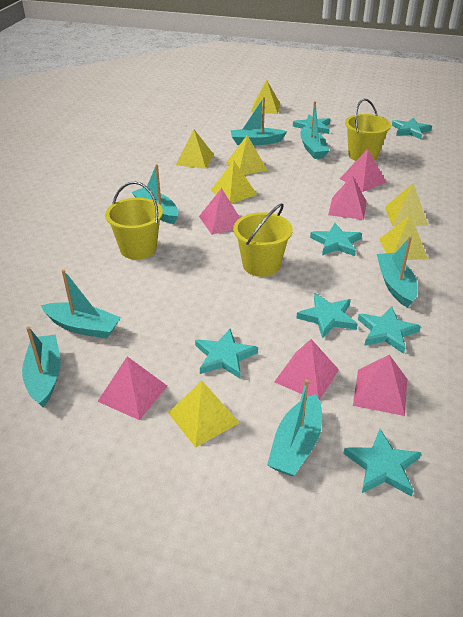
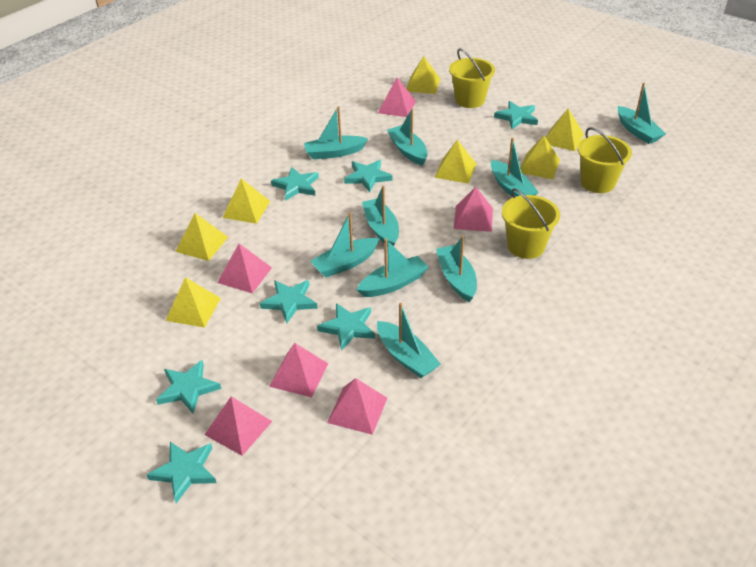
turquoise boat: 7 -> 9

